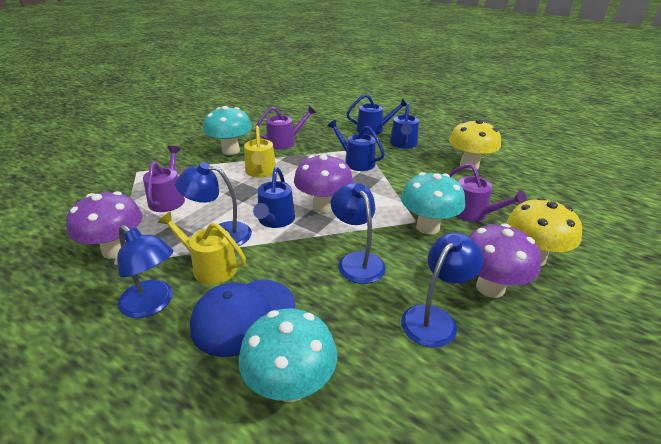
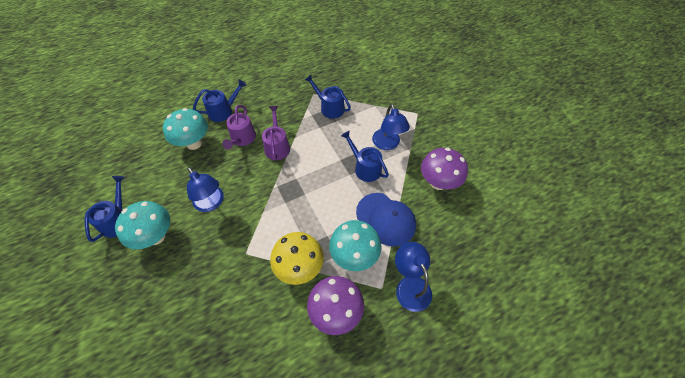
blue lamp: 4 -> 3
purple mushroom: 3 -> 2
purple watering can: 3 -> 2
yellow mushroom: 2 -> 1
yellow watering can: 2 -> 0

